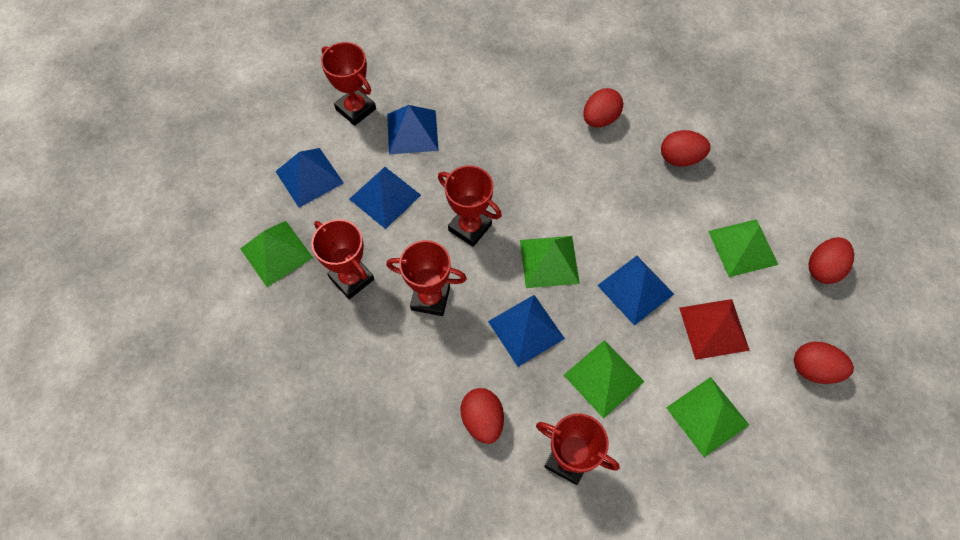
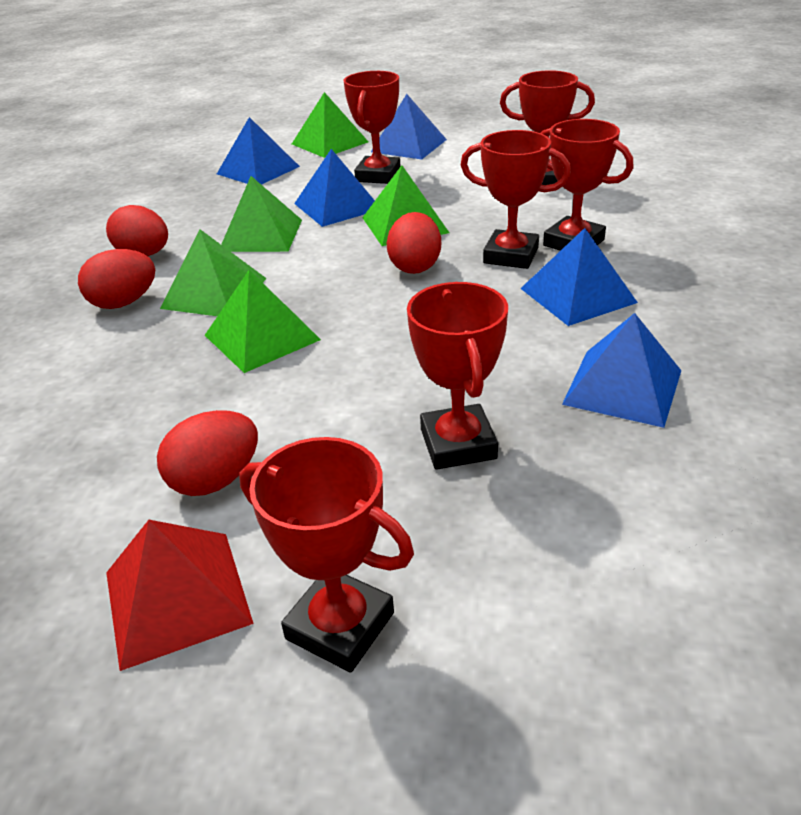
red egg: 5 -> 4
red trophy: 5 -> 6

